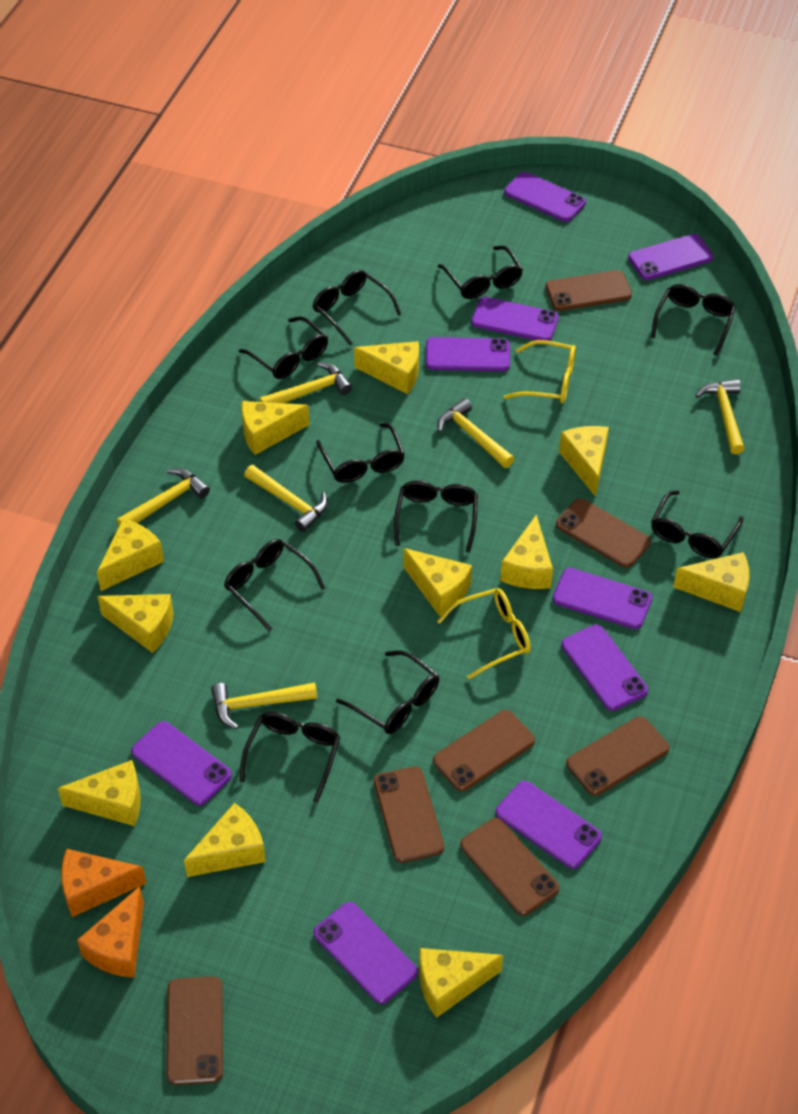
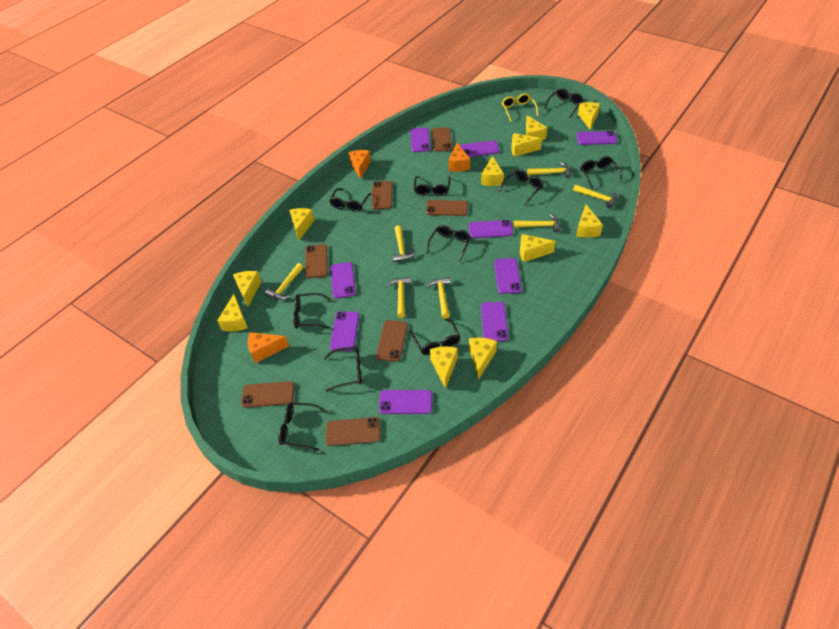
orange cheese: 2 -> 3
yellow glasses: 2 -> 1
yellow hammer: 6 -> 7

